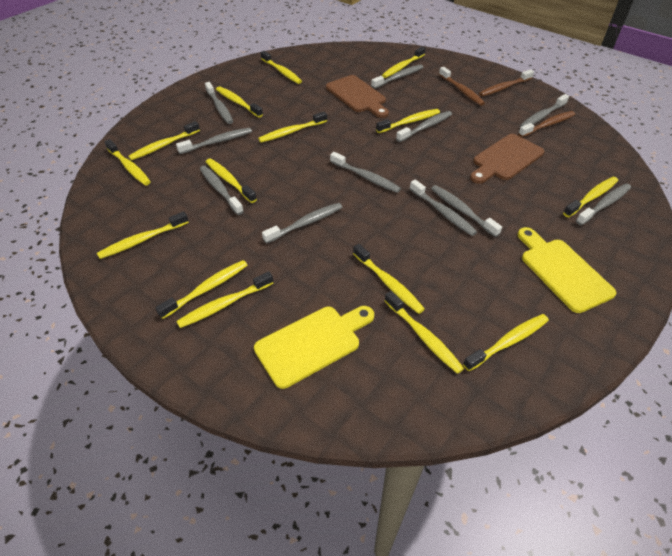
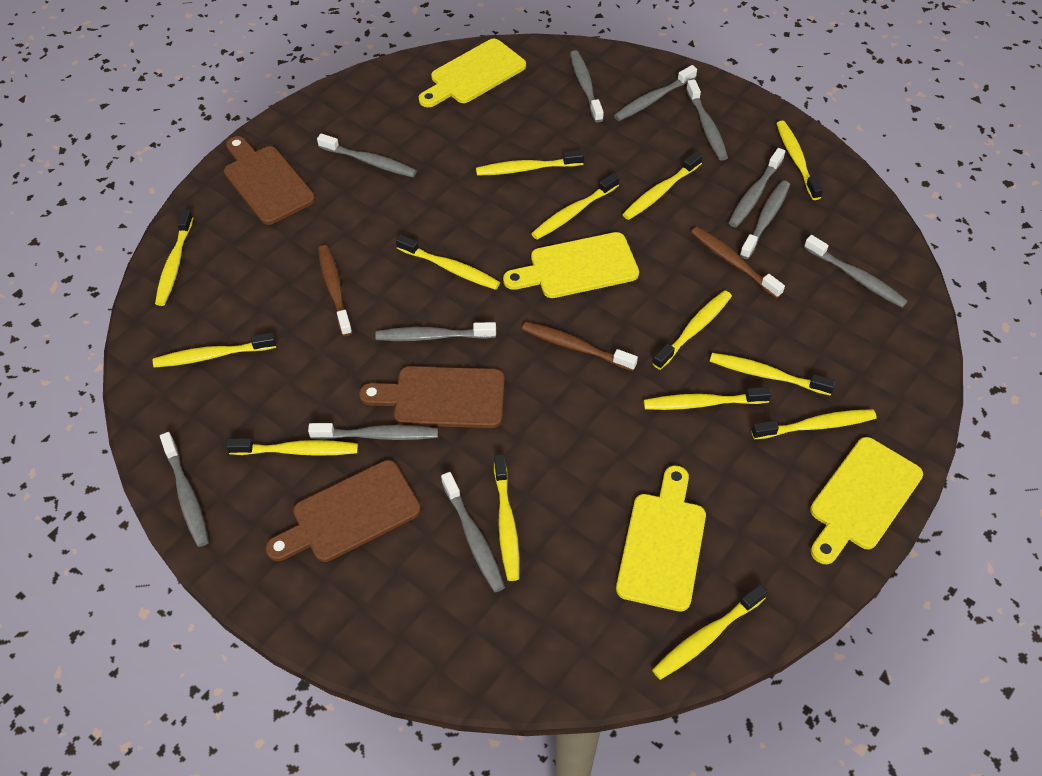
brown cutting board: 2 -> 3
yellow cutting board: 2 -> 4
yellow toothbrush: 15 -> 14

